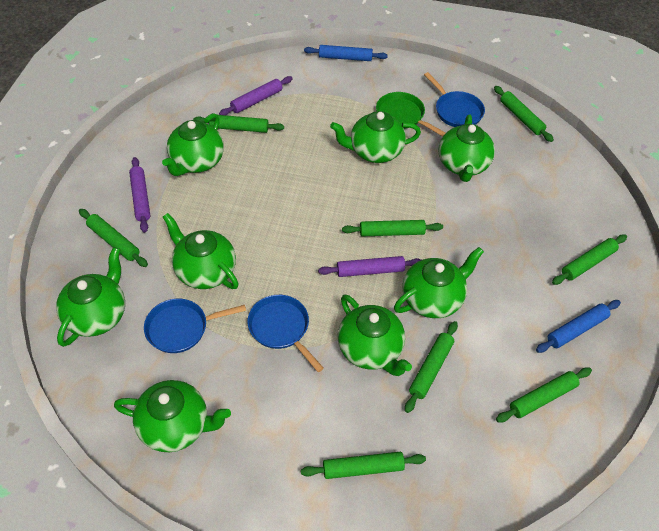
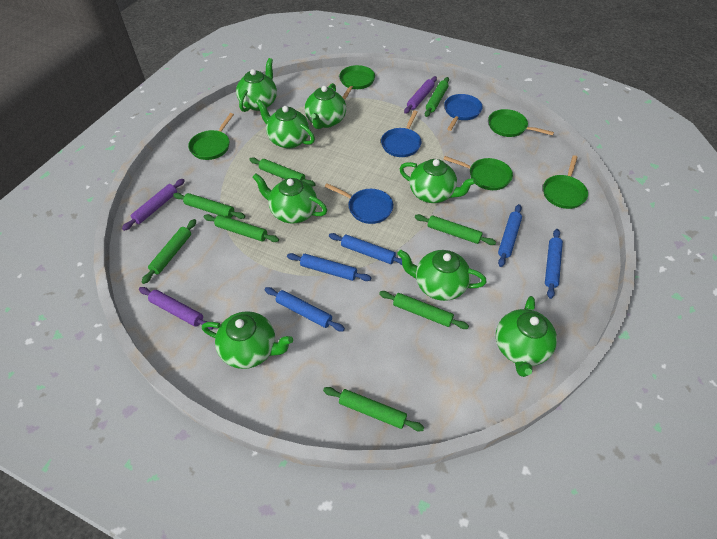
blue rolling pin: 2 -> 5
green pan: 1 -> 5

